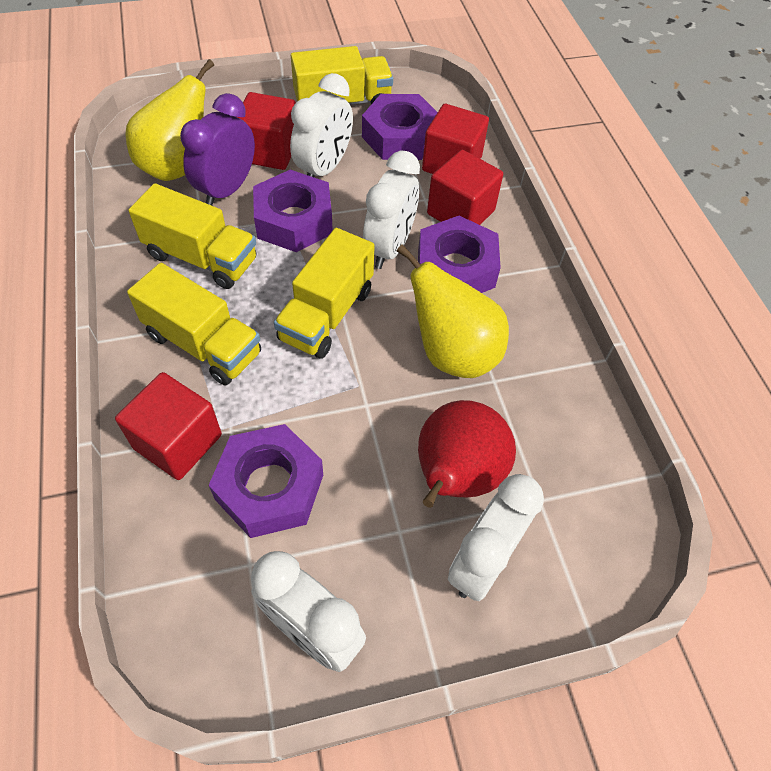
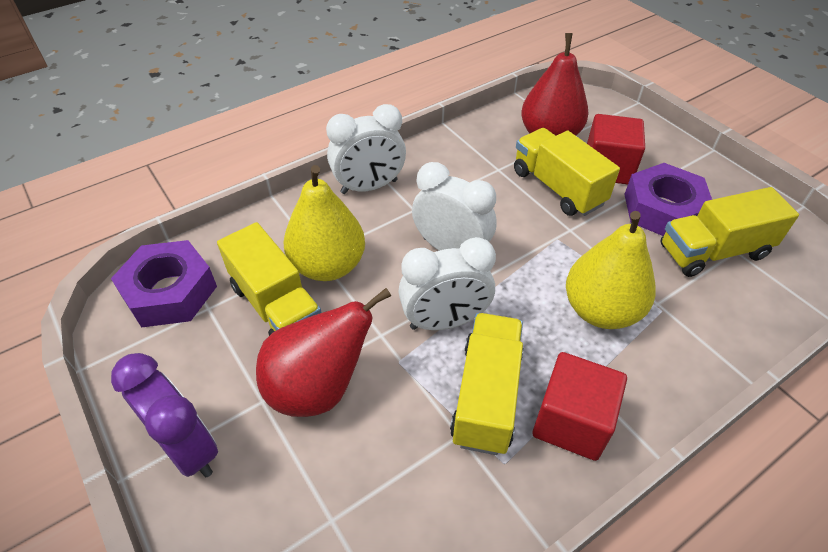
purple nut: 4 -> 2
red cube: 4 -> 2
red pear: 1 -> 2
white clock: 4 -> 3

